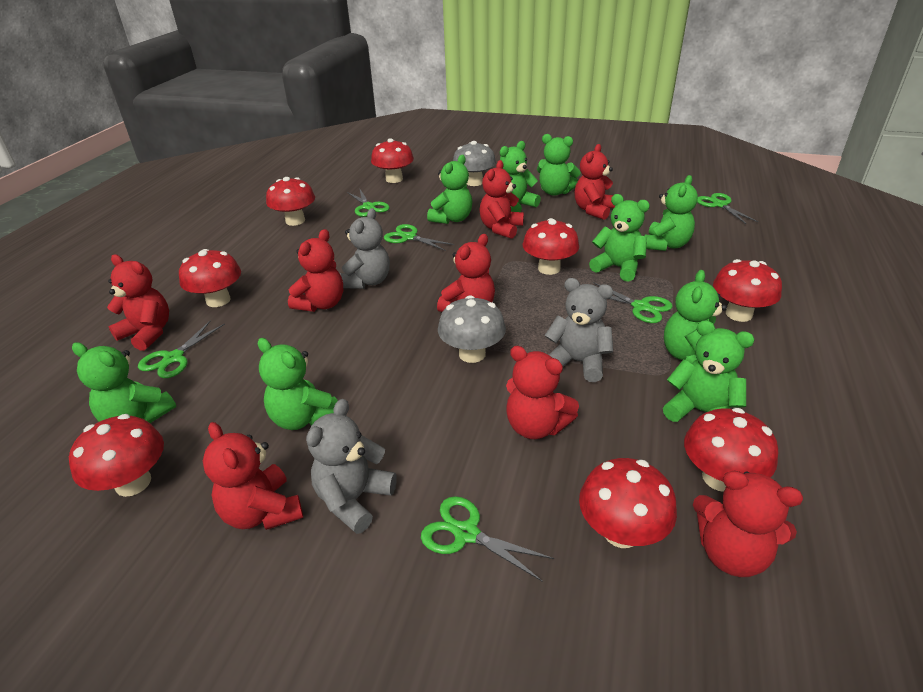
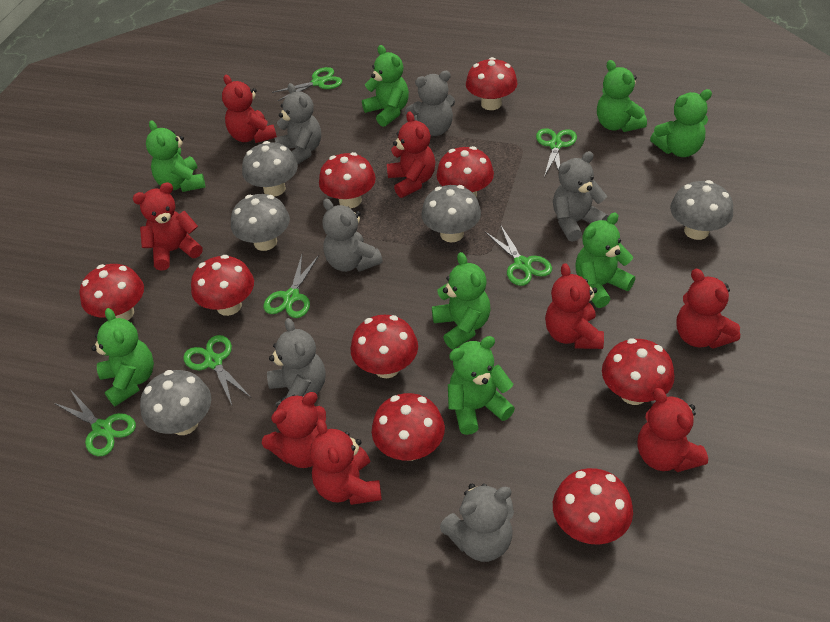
green teddy bear: 9 -> 8
grey mushroom: 2 -> 5
grey teddy bear: 3 -> 6
red mushroom: 8 -> 9

